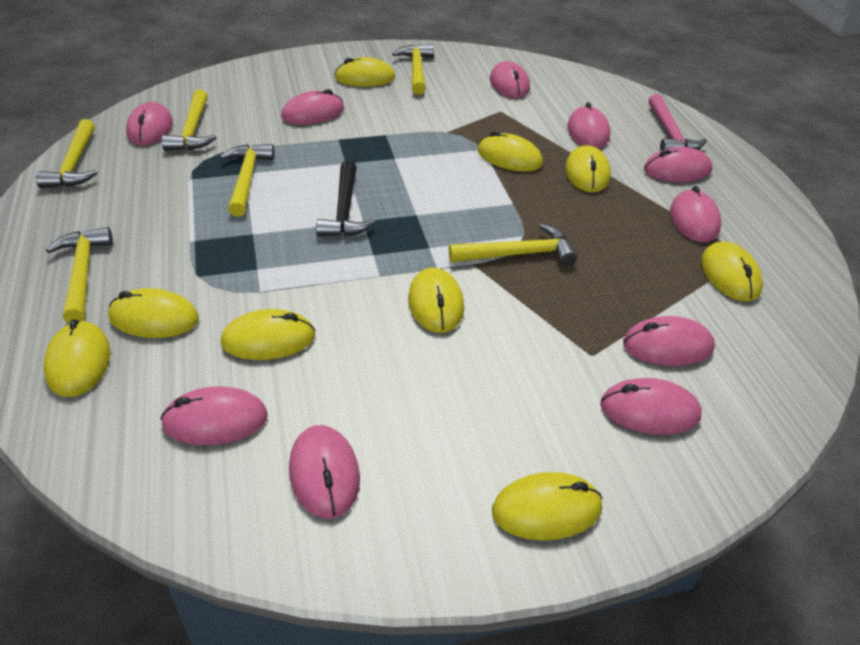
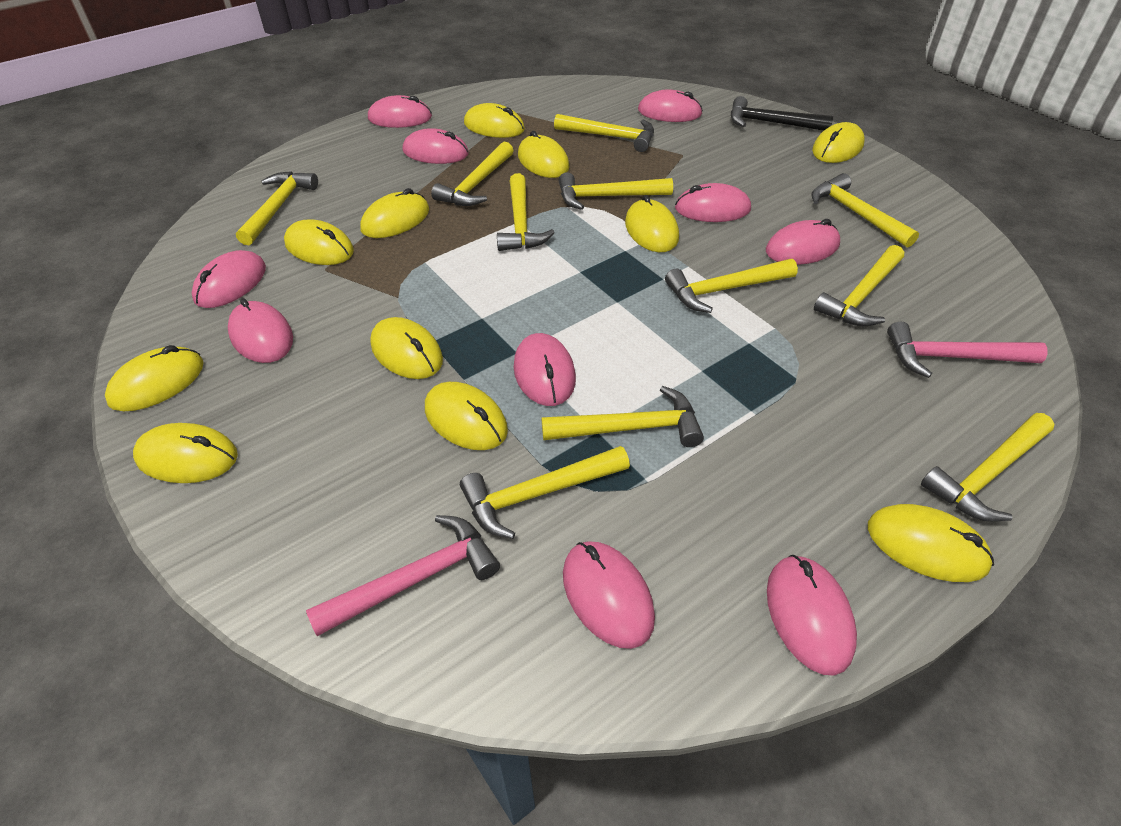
pink hammer: 1 -> 2
yellow hammer: 6 -> 11
yellow mouse: 9 -> 11

